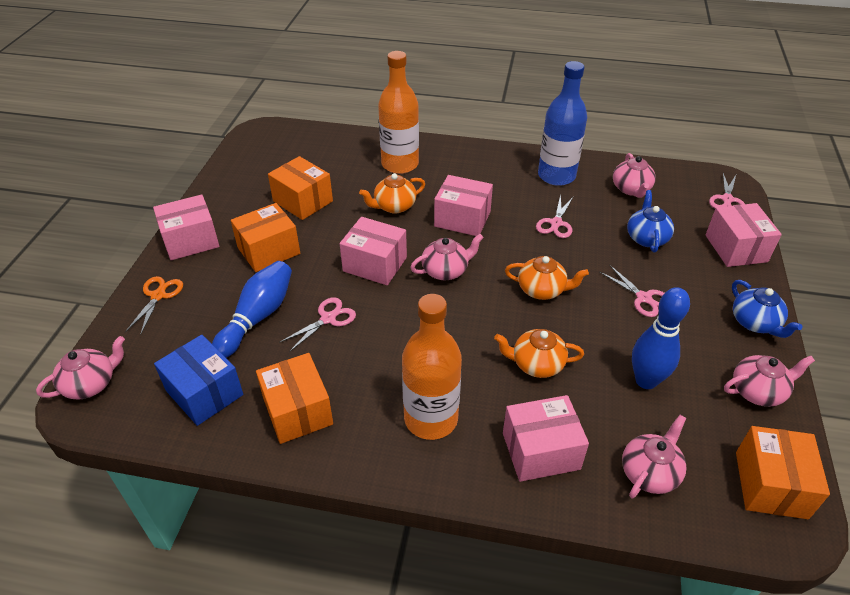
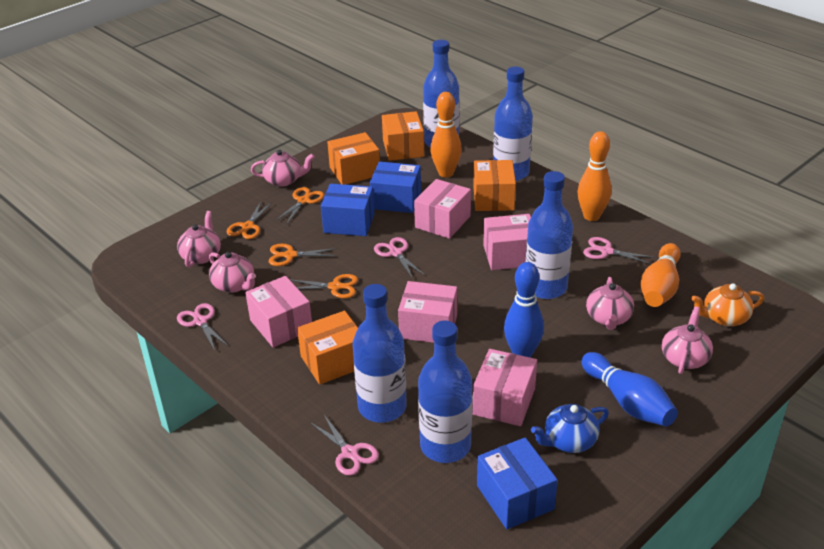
blue bottle: 1 -> 5
blue box: 1 -> 3
blue teapot: 2 -> 1
orange bottle: 2 -> 0
orange bowling pin: 0 -> 3
orange scissors: 1 -> 4
orange teapot: 3 -> 1

